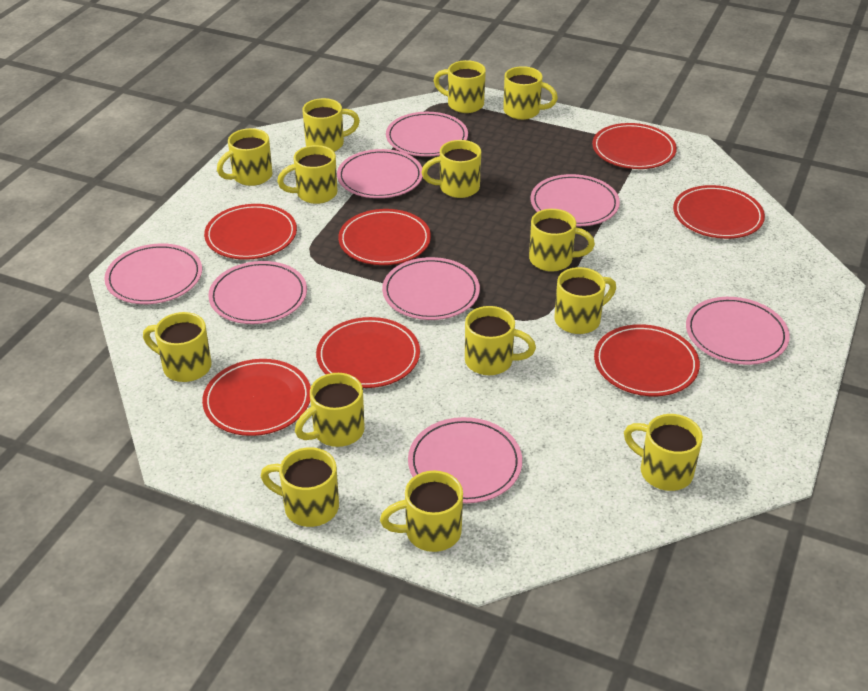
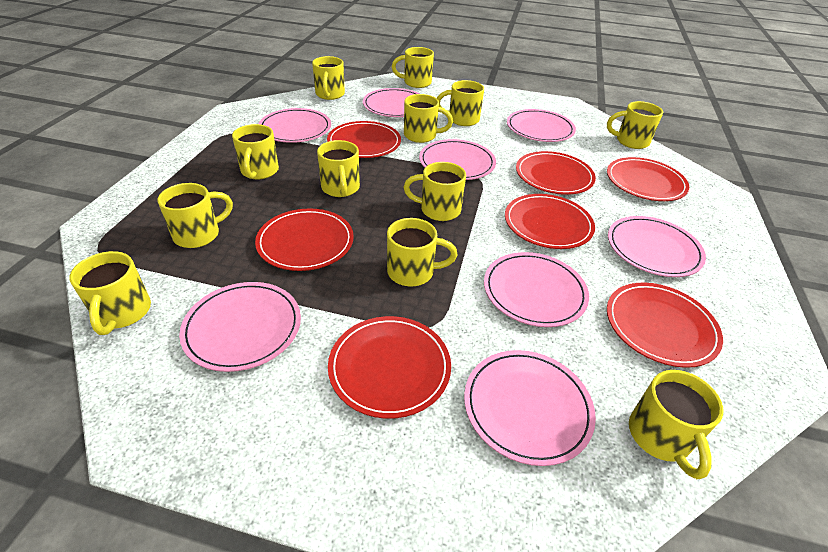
yellow mug: 14 -> 12

